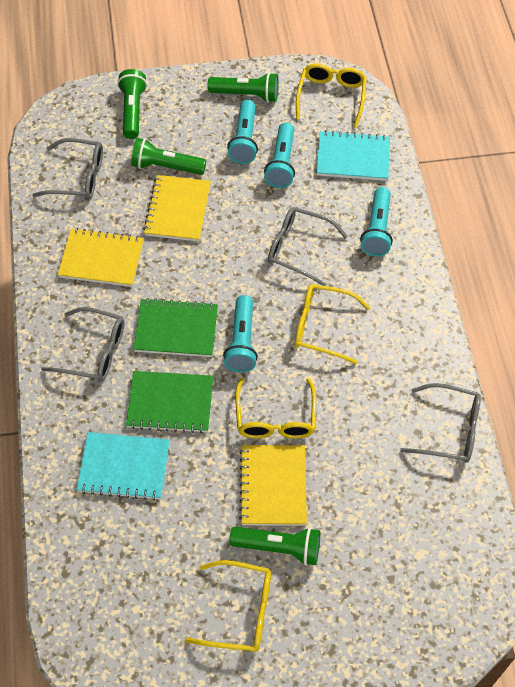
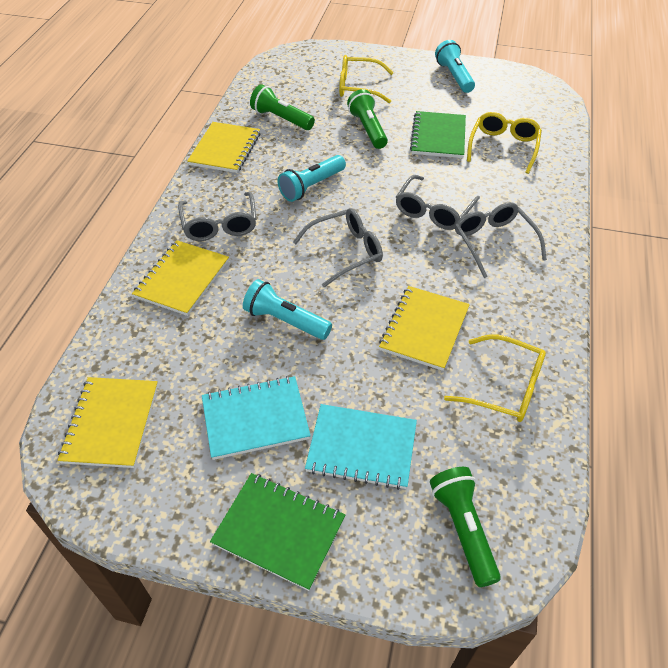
green flashlight: 4 -> 3
turquoise flashlight: 4 -> 3
yellow glasses: 4 -> 3
yellow notebook: 3 -> 4

